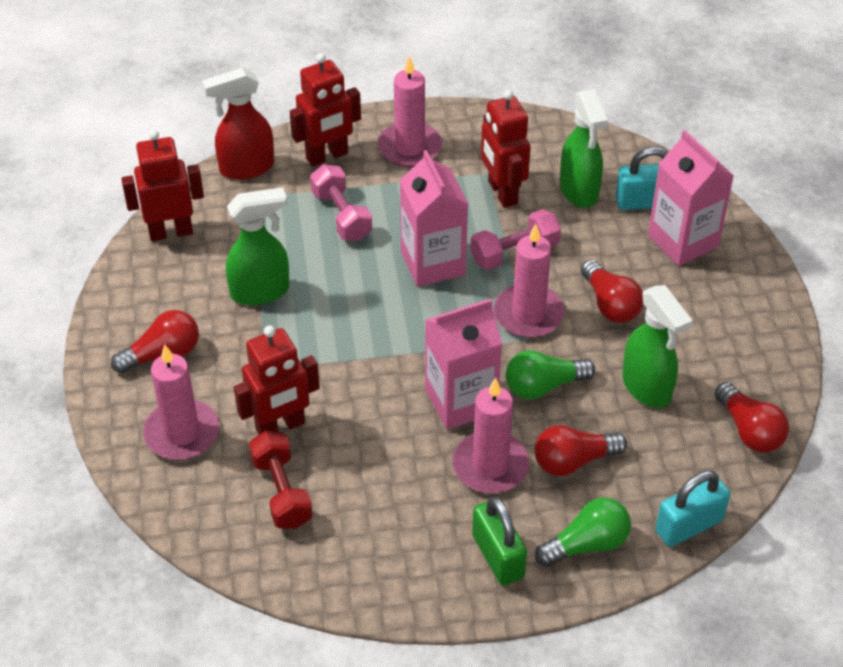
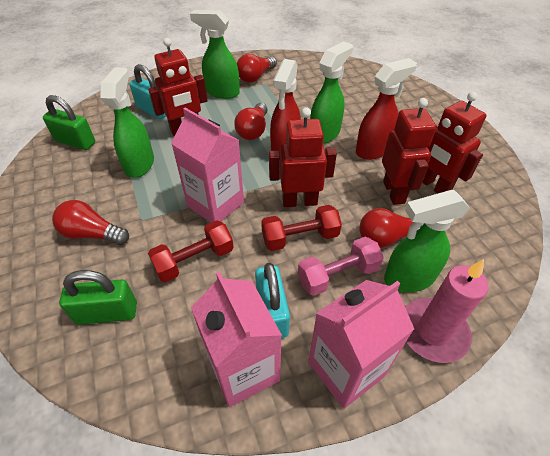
green light bulb: 2 -> 0
green padlock: 1 -> 2
green spray bottle: 3 -> 4
pink candle: 4 -> 1
pink dumbbell: 2 -> 1
red dumbbell: 1 -> 2
red spray bottle: 1 -> 2

